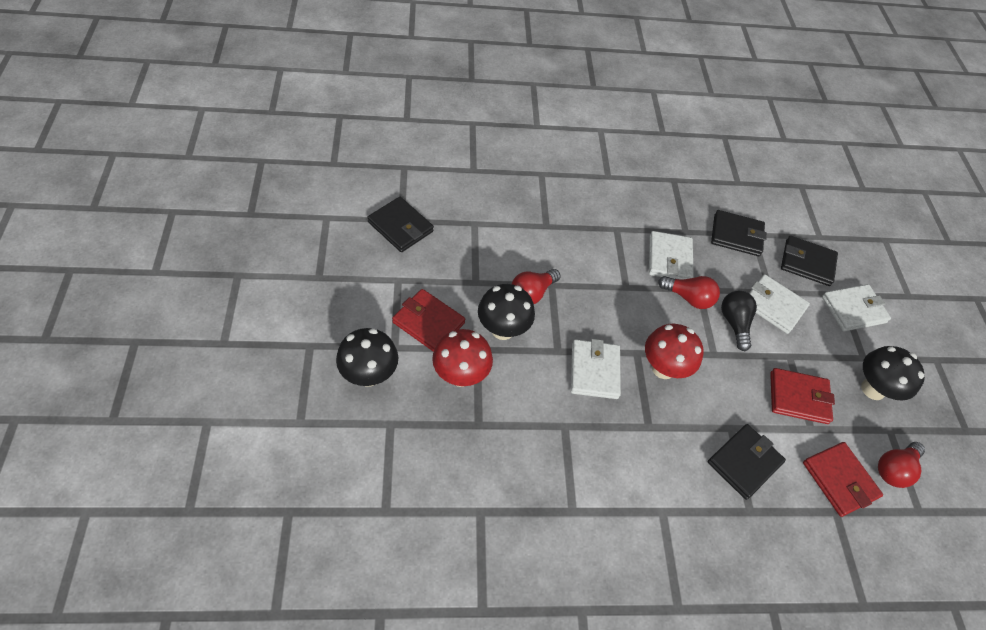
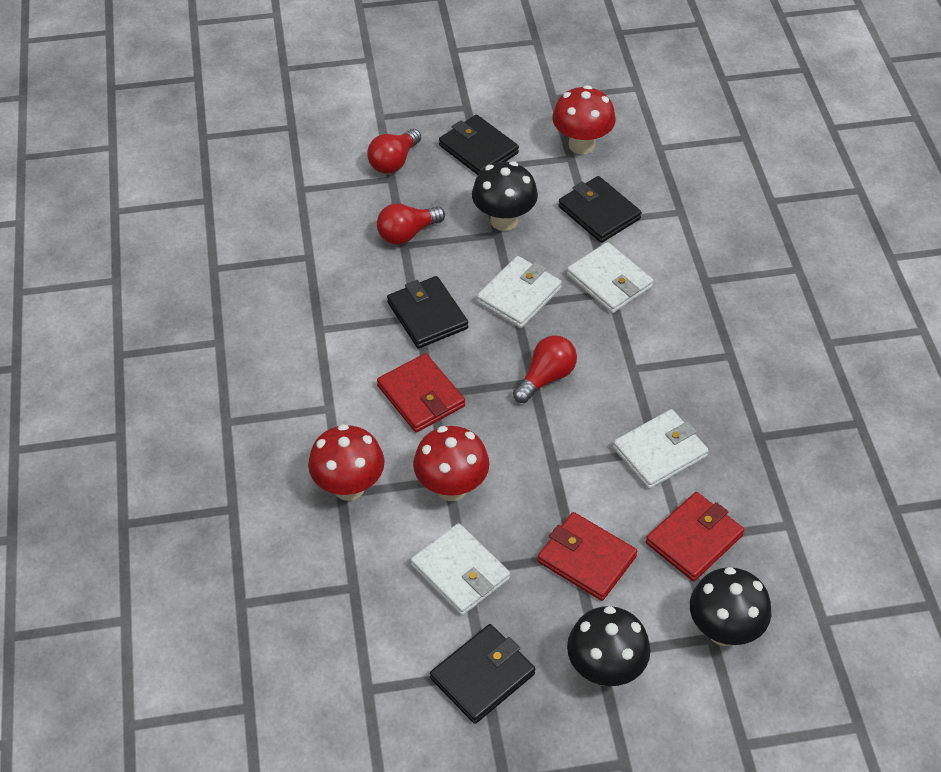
black light bulb: 1 -> 0
red mushroom: 2 -> 3

